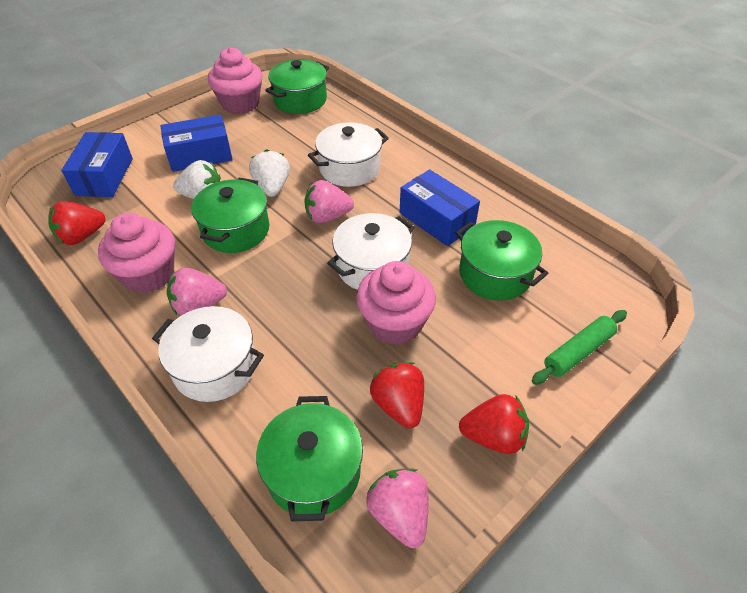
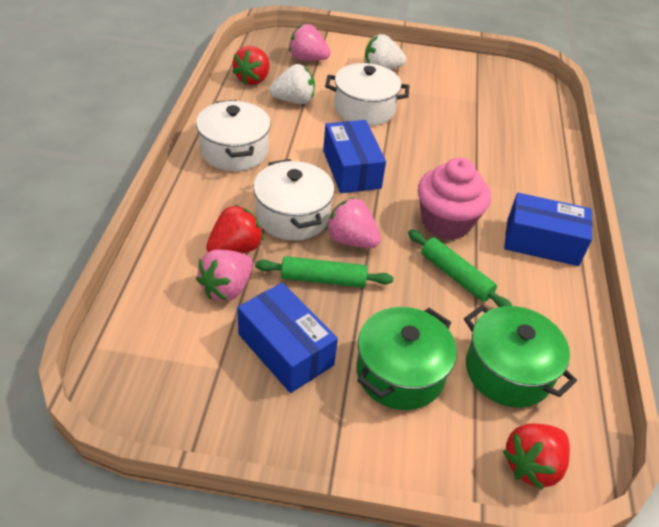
green pot: 4 -> 2
green rolling pin: 1 -> 2
pink cupcake: 3 -> 1

